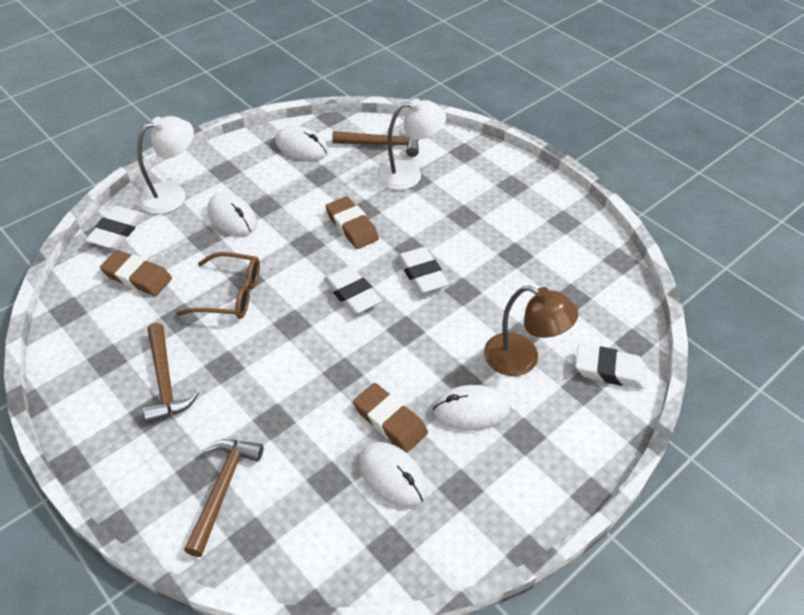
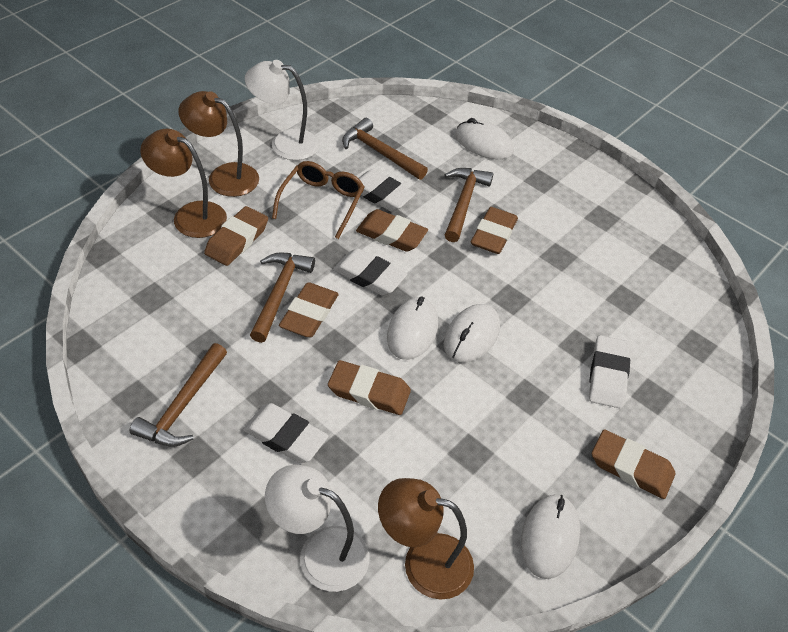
brown eraser: 3 -> 6
brown hammer: 3 -> 4
brown lamp: 1 -> 3

